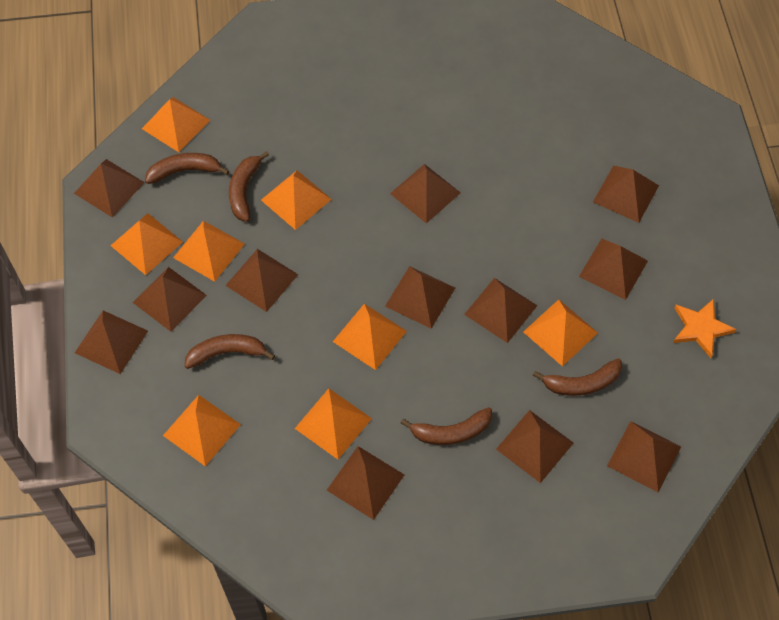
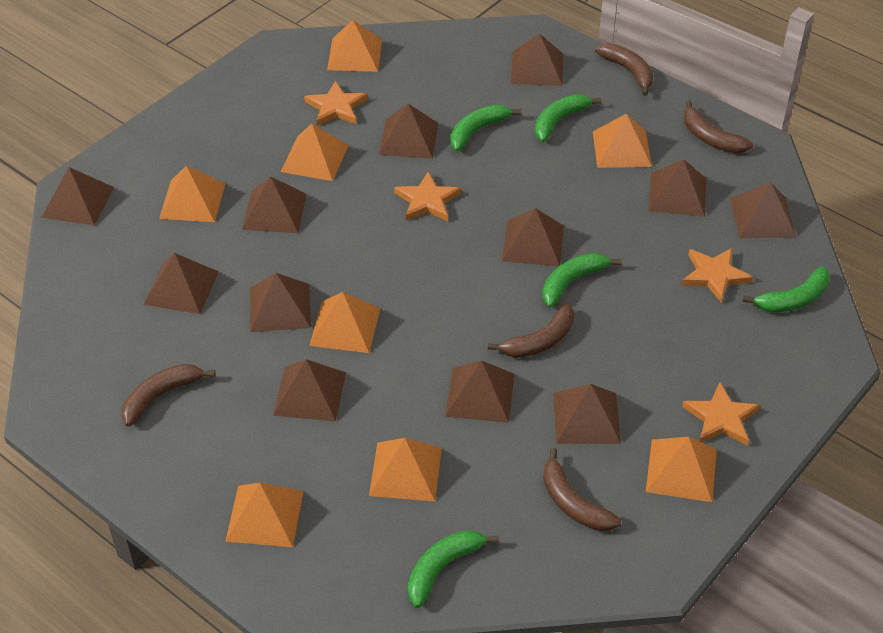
green banana: 0 -> 5
orange star: 1 -> 4

